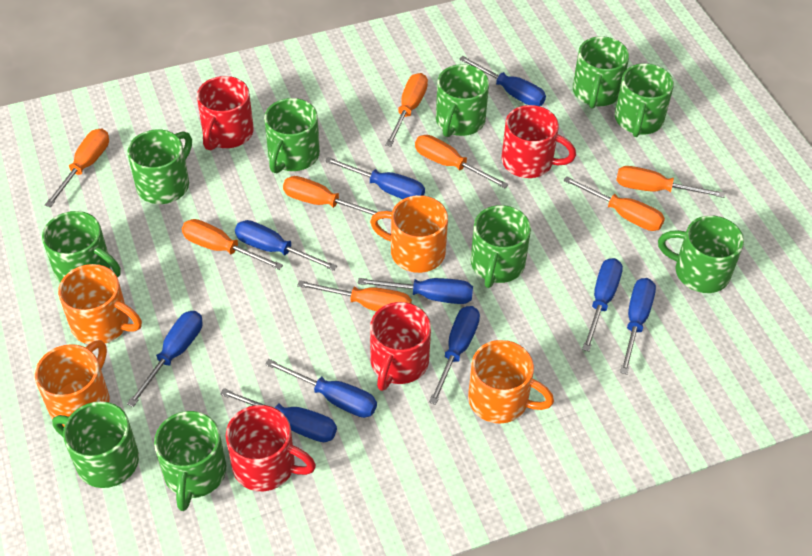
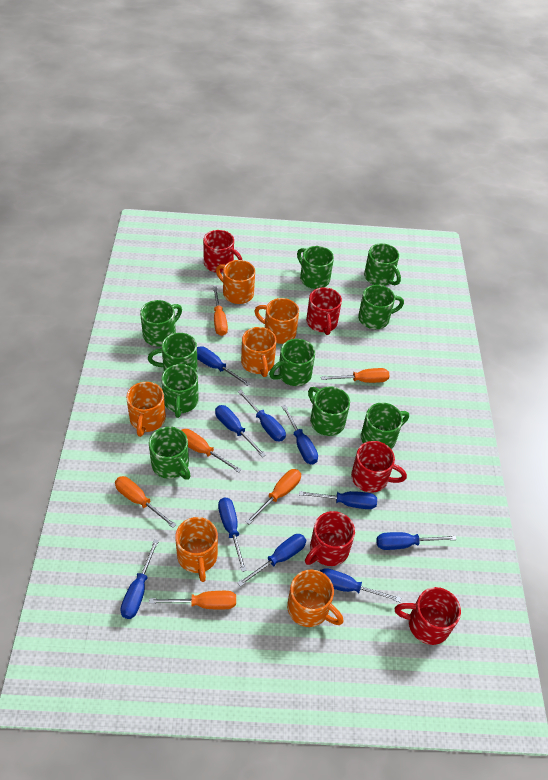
orange mug: 4 -> 6
orange screwdriver: 8 -> 6
red mug: 4 -> 5

